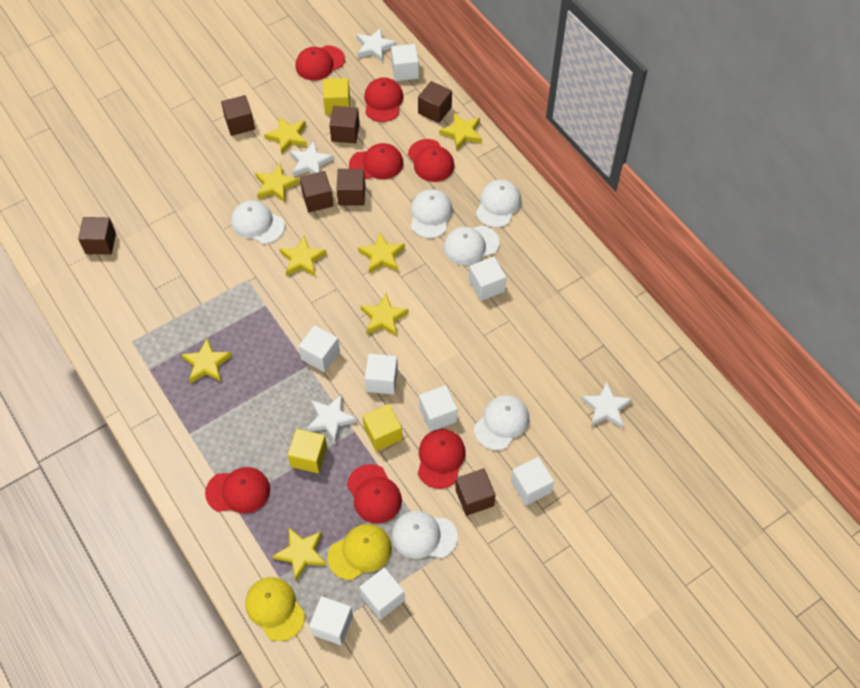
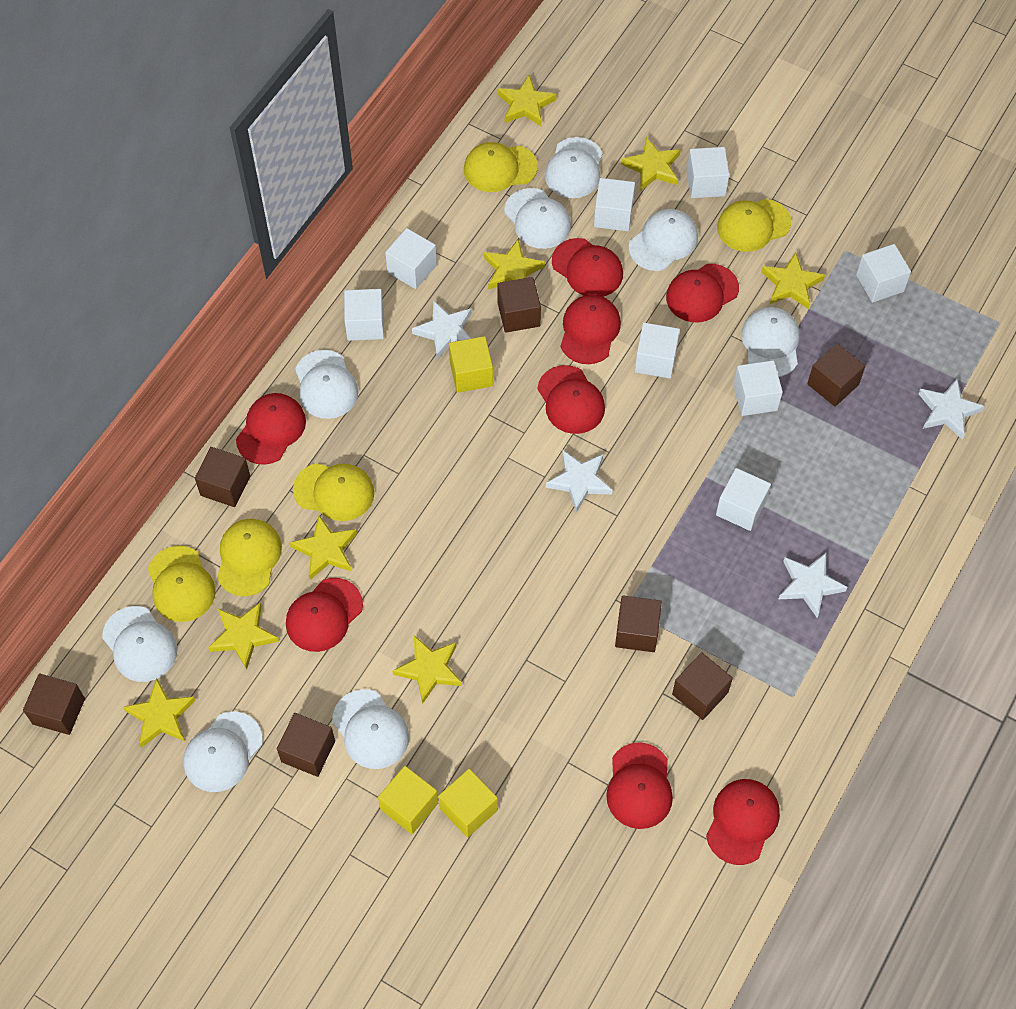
red cap: 7 -> 8
white cap: 6 -> 8
yellow cap: 2 -> 5

